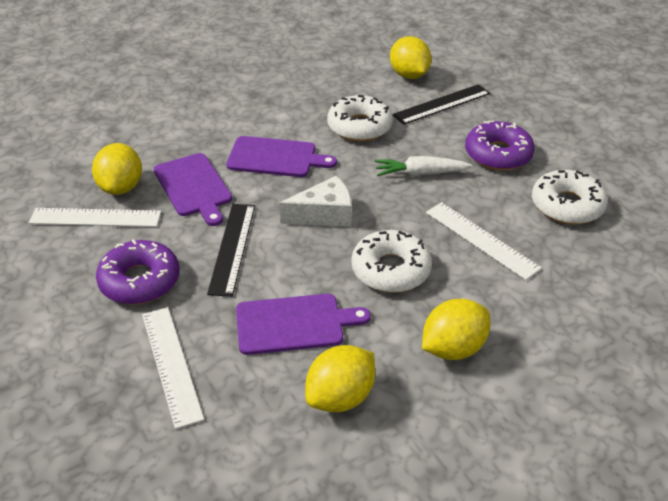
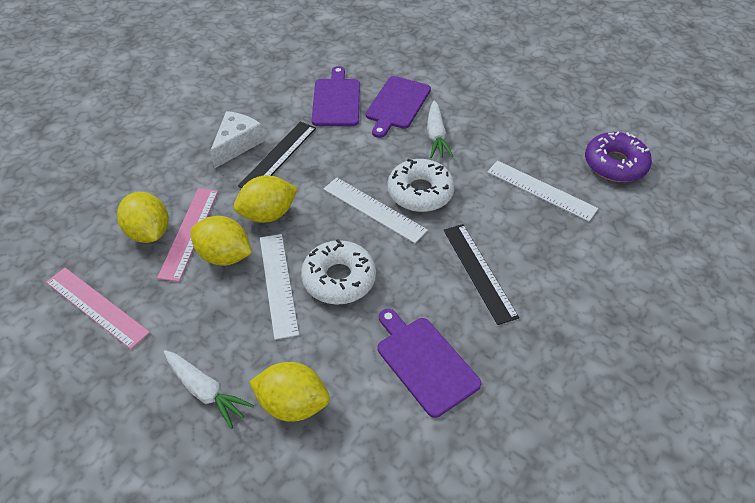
pink ruler: 0 -> 2
purple donut: 2 -> 1
white carrot: 1 -> 2
white donut: 3 -> 2

